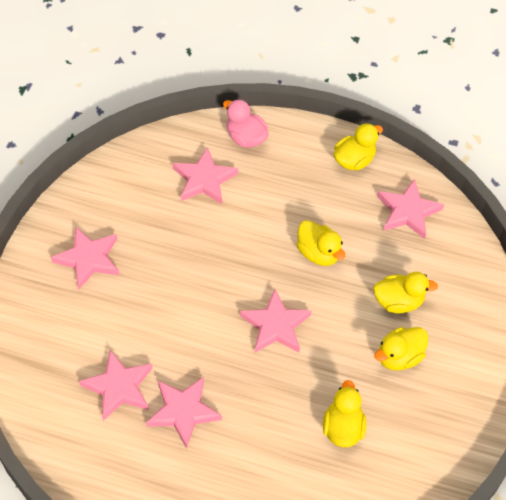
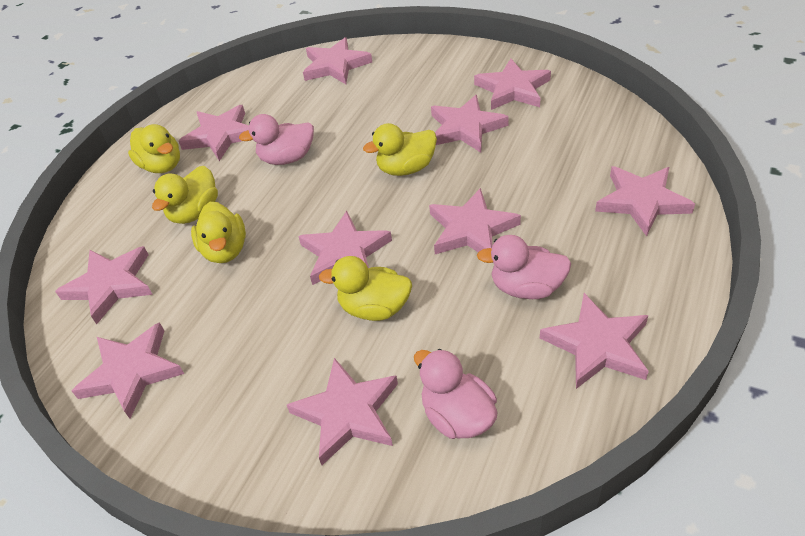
pink duck: 1 -> 3
pink star: 6 -> 11

